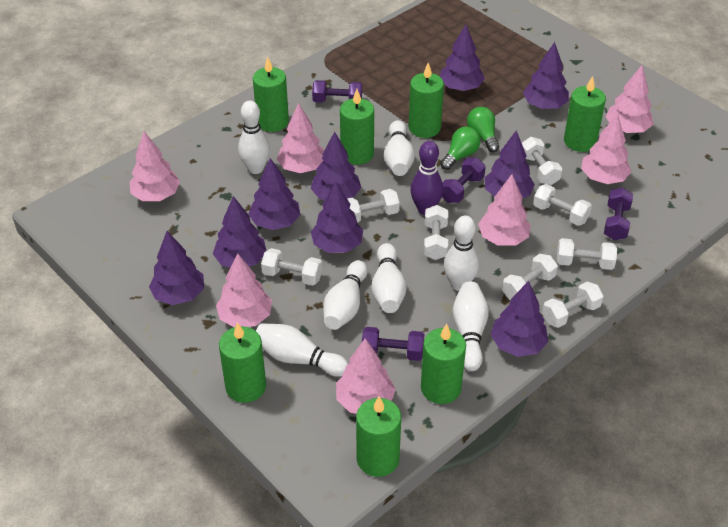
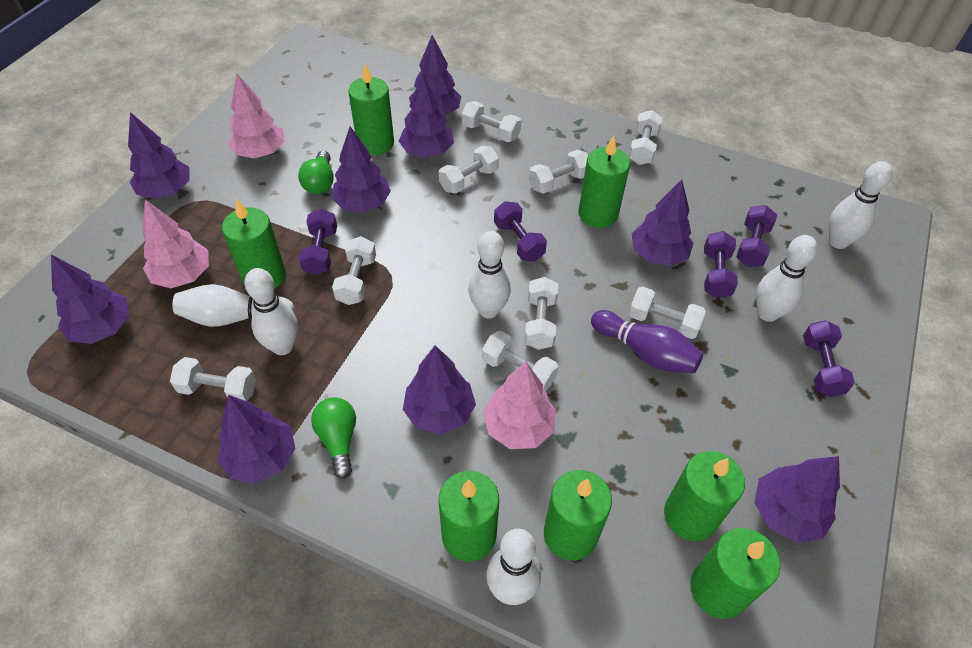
pink tree: 7 -> 3
purple dumbbell: 4 -> 5
white bowling pin: 7 -> 6
white dumbbell: 8 -> 9

